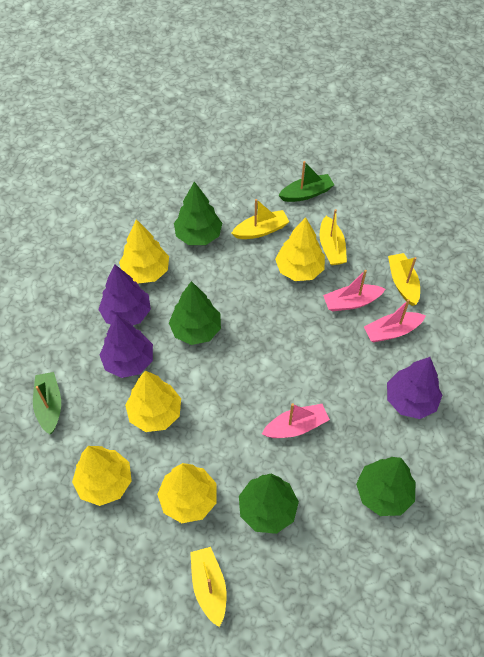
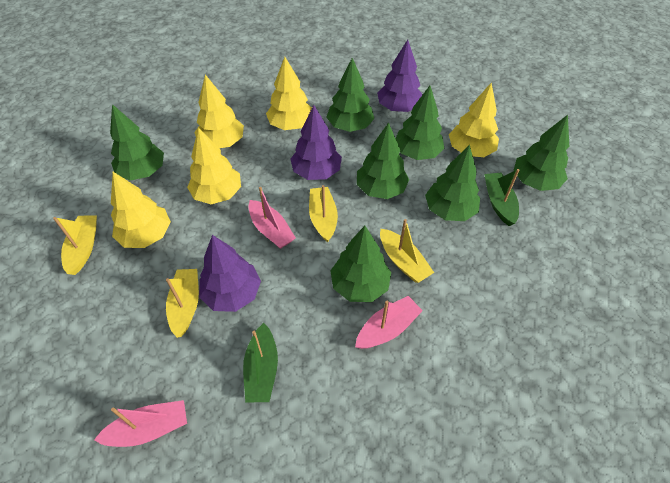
green tree: 4 -> 7

